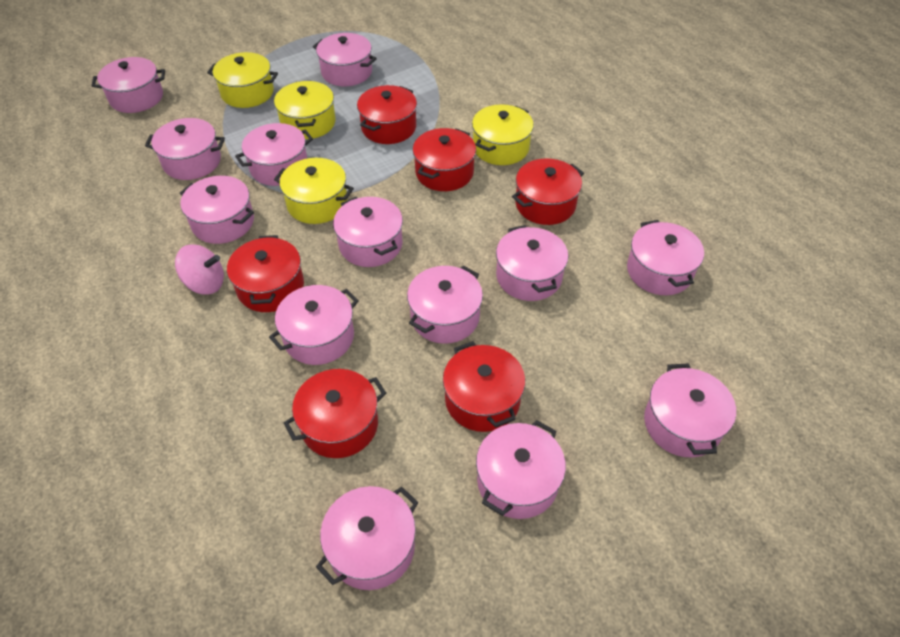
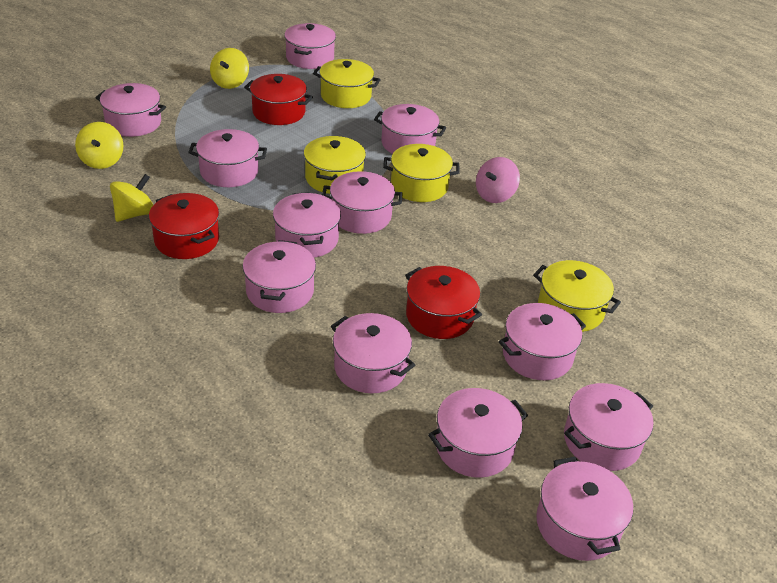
pink pot: 13 -> 12
red pot: 6 -> 3
yellow spinning top: 0 -> 3

